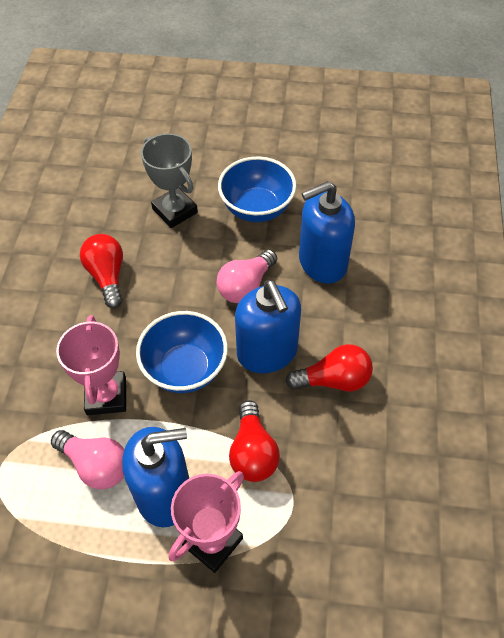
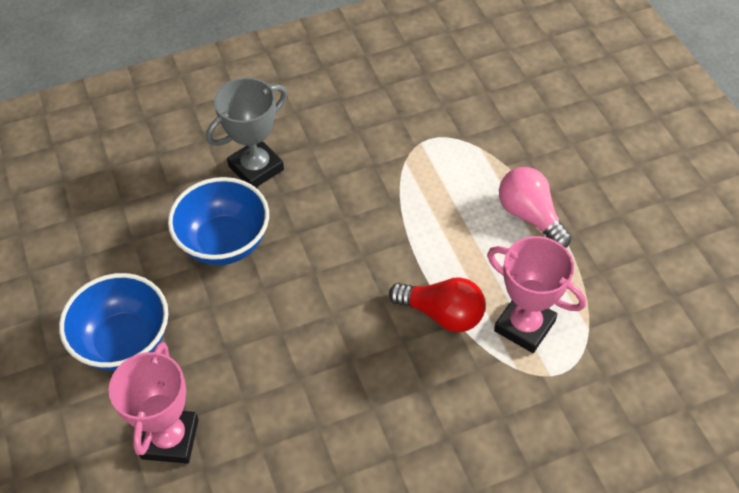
blue soap dispenser: 3 -> 0
pink light bulb: 2 -> 1
red light bulb: 3 -> 1

